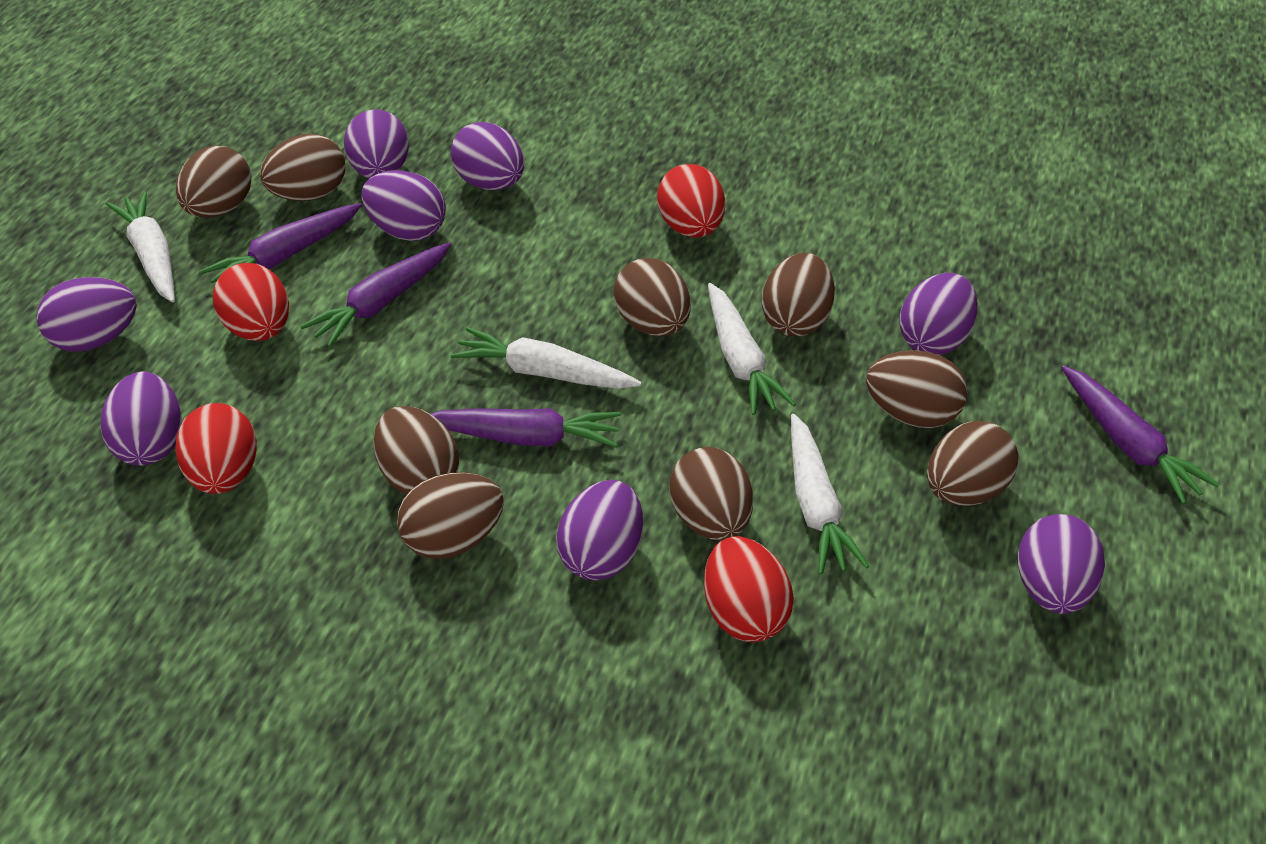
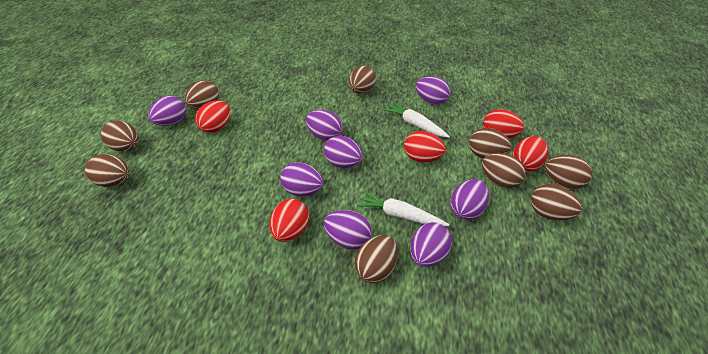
purple carrot: 4 -> 0
red egg: 4 -> 5
white carrot: 4 -> 2

